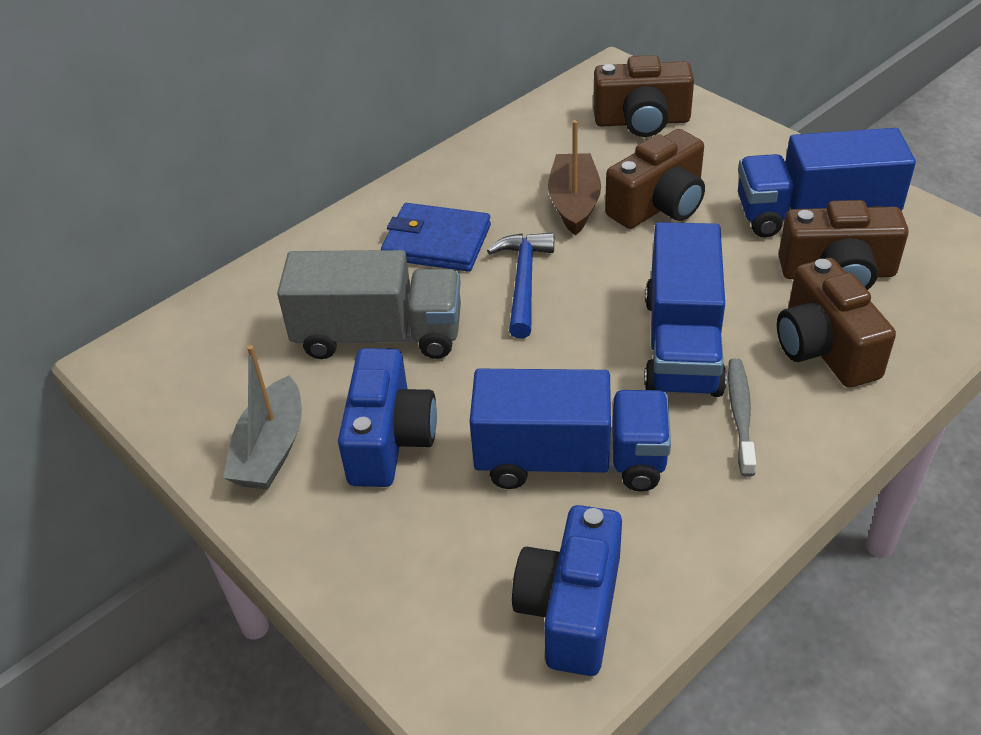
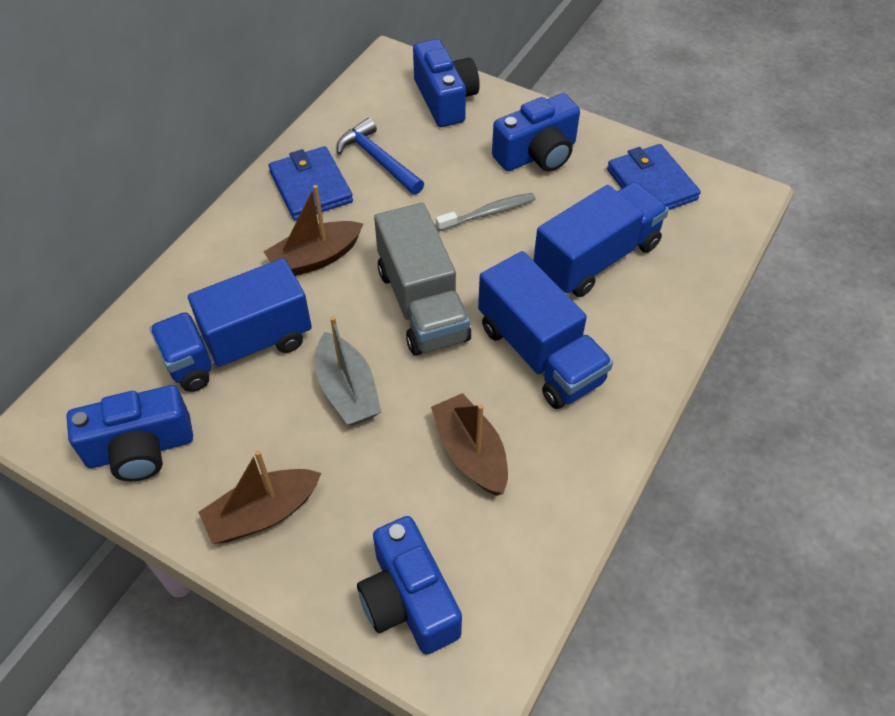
blue camera: 2 -> 4
blue wallet: 1 -> 2
brown boat: 1 -> 3
brown camera: 4 -> 0

